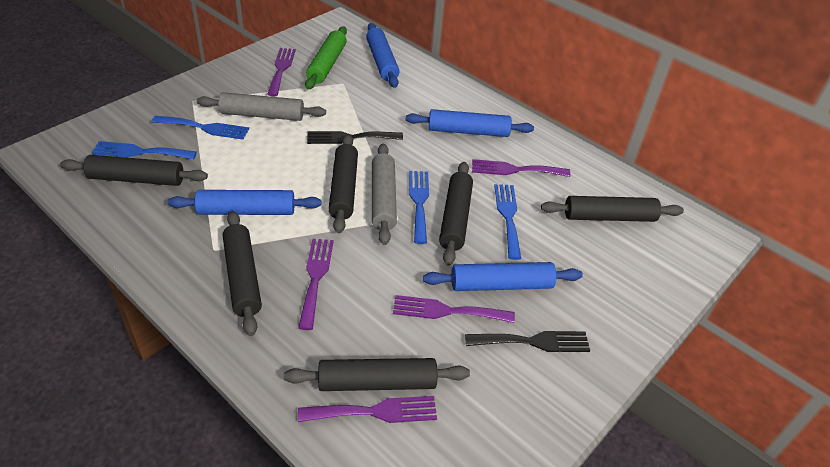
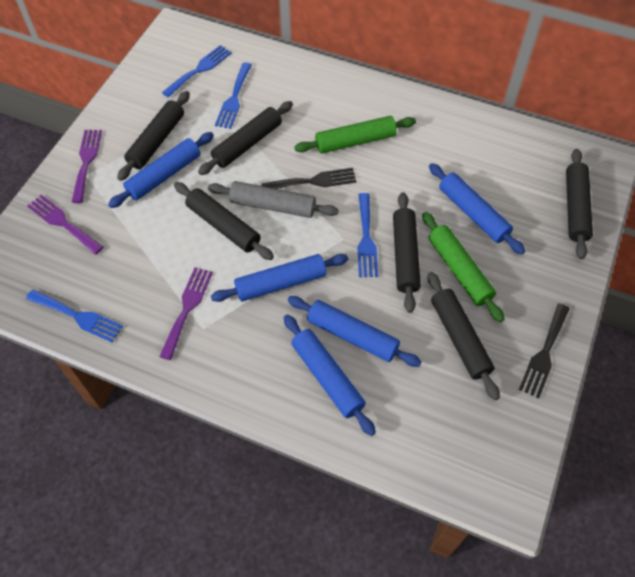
blue rolling pin: 4 -> 5
green rolling pin: 1 -> 2
grey rolling pin: 2 -> 1
purple fork: 5 -> 3

